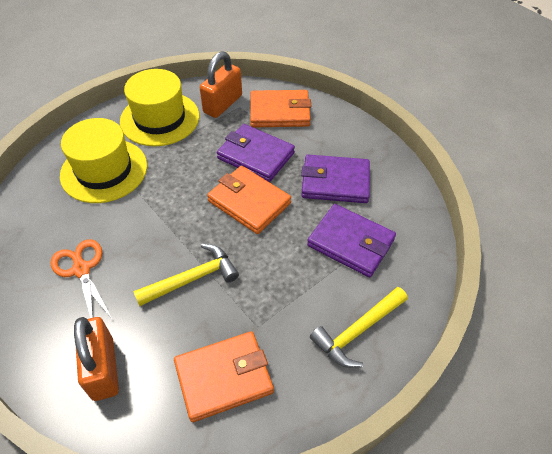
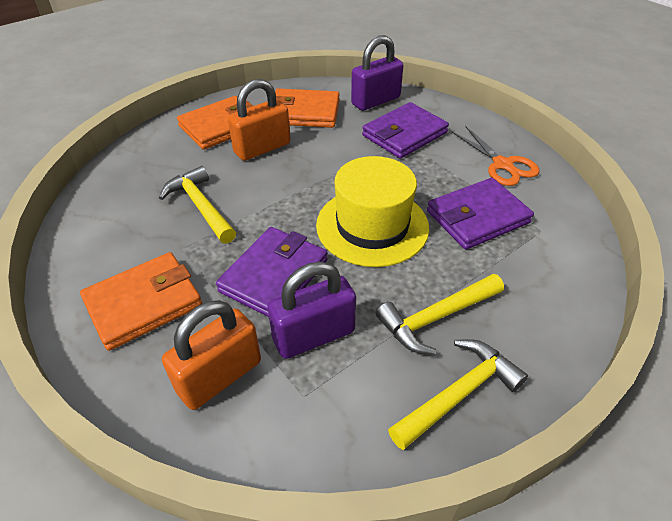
purple padlock: 0 -> 2
yellow hammer: 2 -> 3
yellow hat: 2 -> 1

